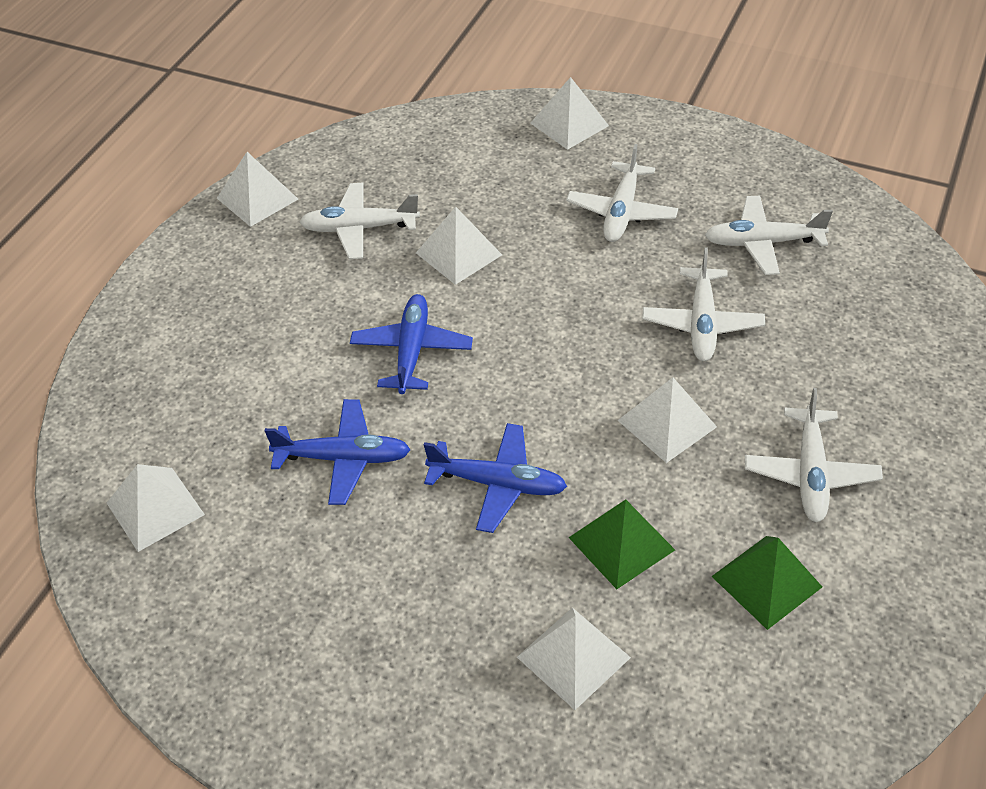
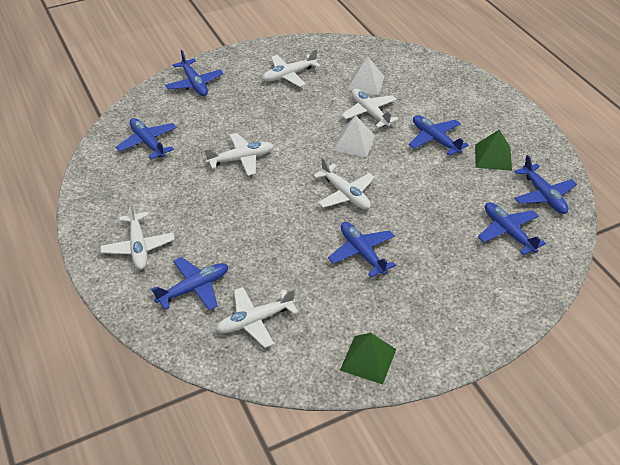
blue plane: 3 -> 7
white plane: 5 -> 6
white pyramid: 6 -> 2

